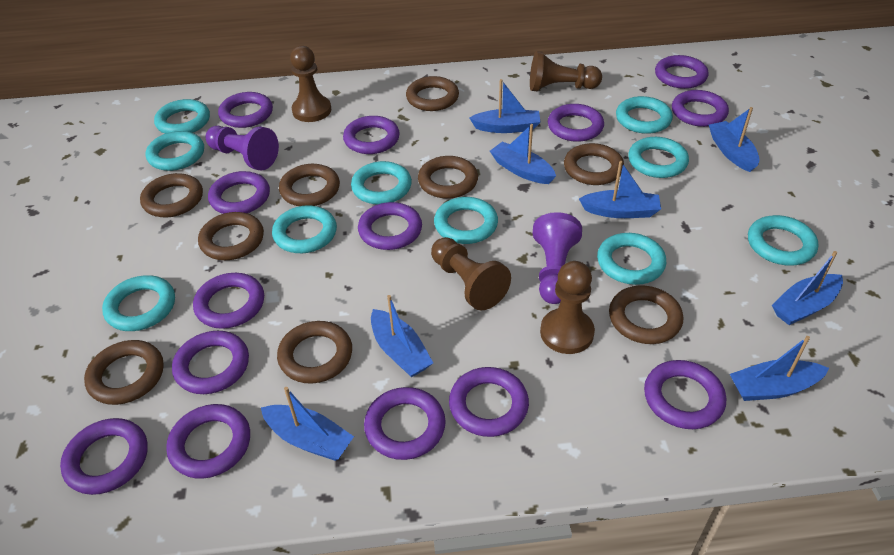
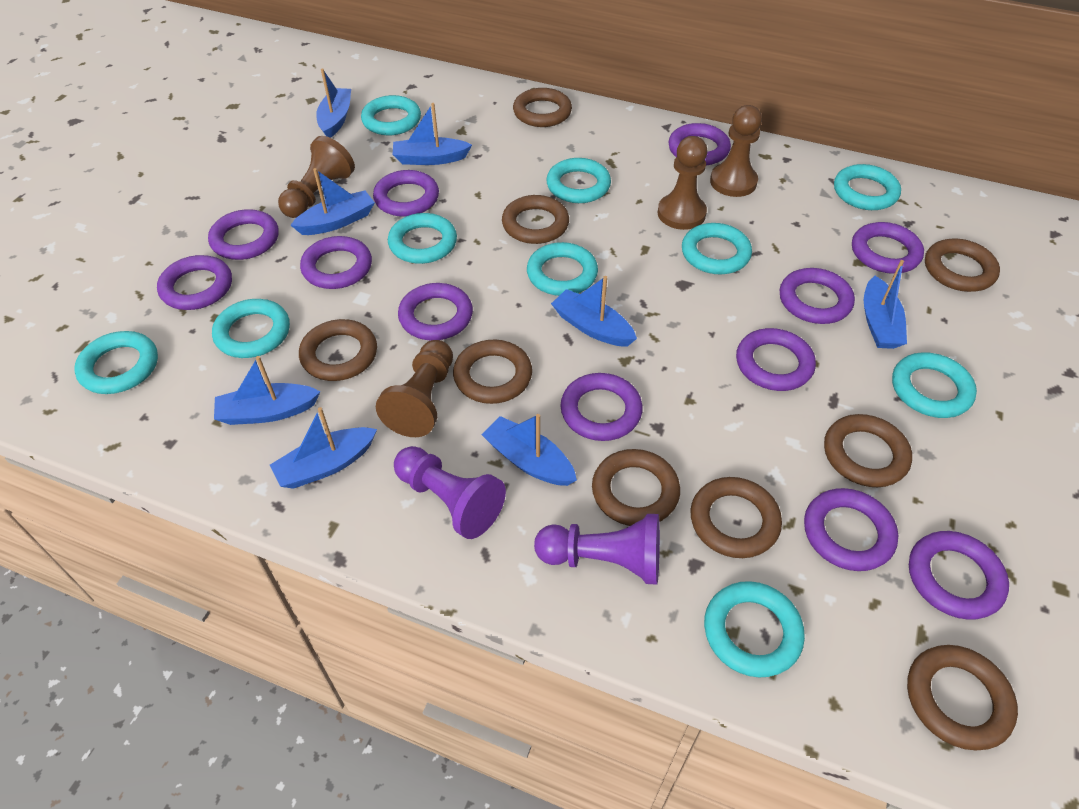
purple ring: 14 -> 12

